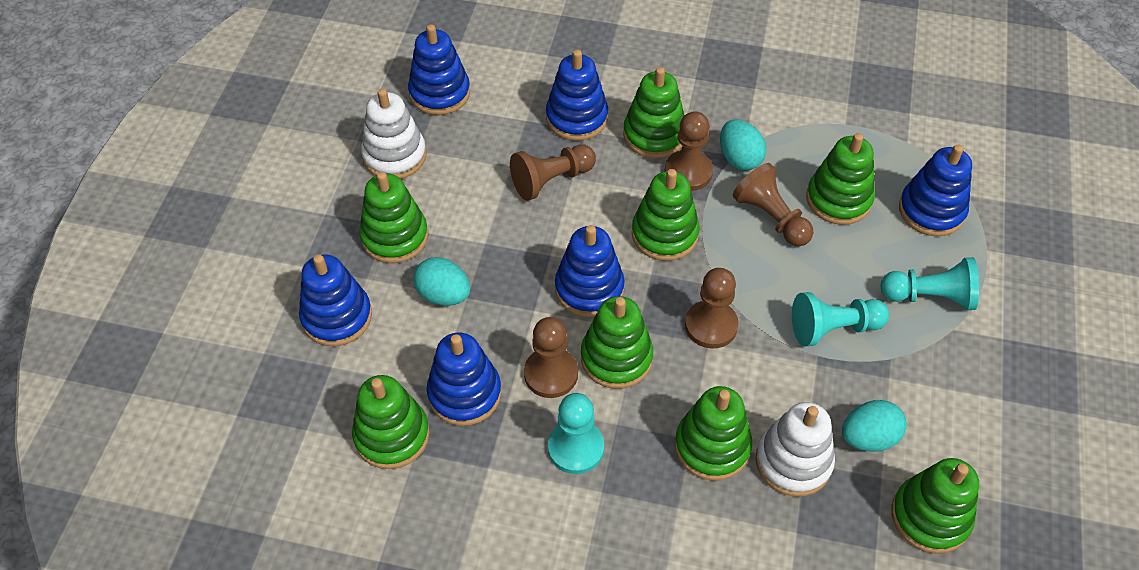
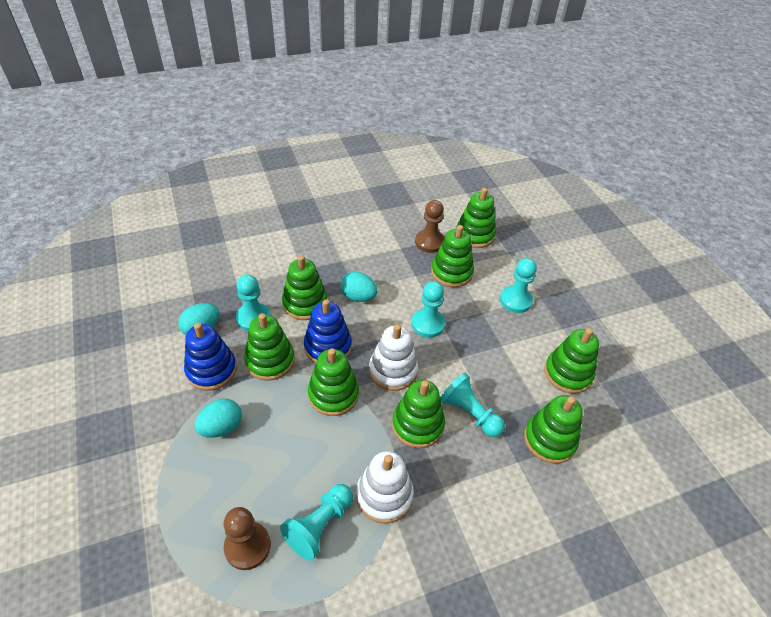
blue stacking toy: 6 -> 2
brown pawn: 5 -> 2
turquoise pawn: 3 -> 5

